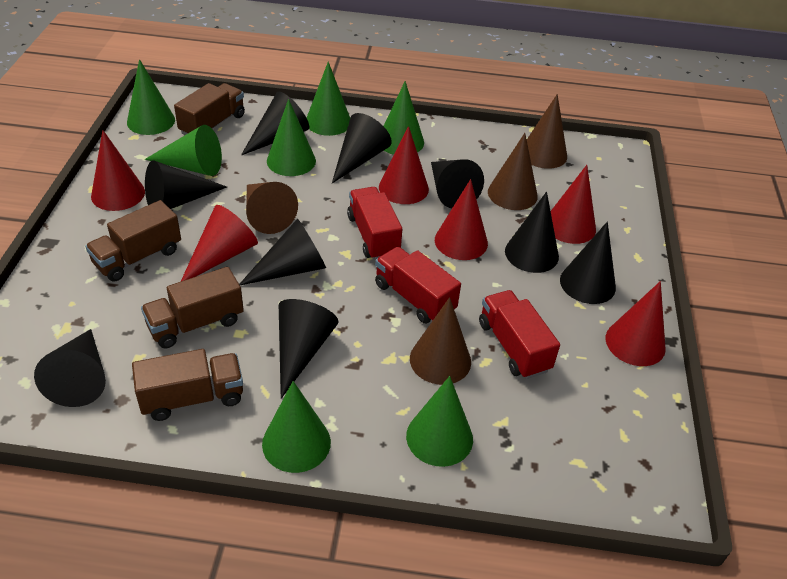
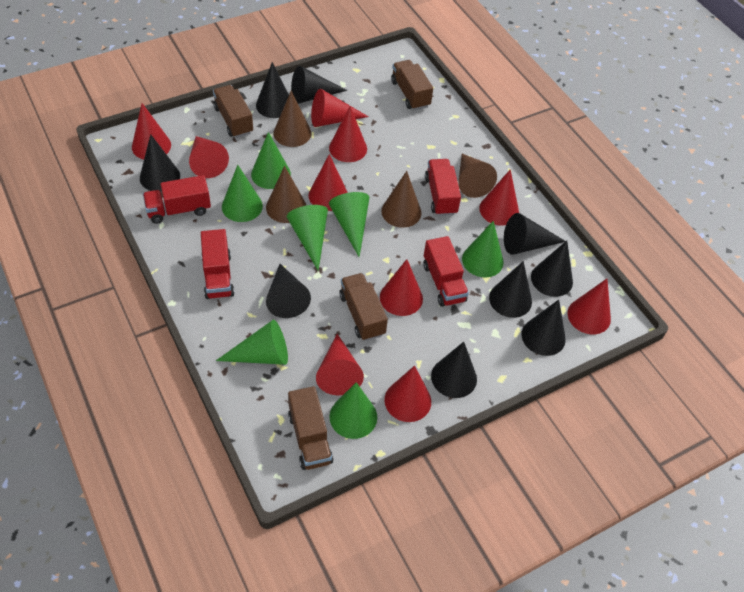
red cone: 6 -> 10
red truck: 3 -> 4

